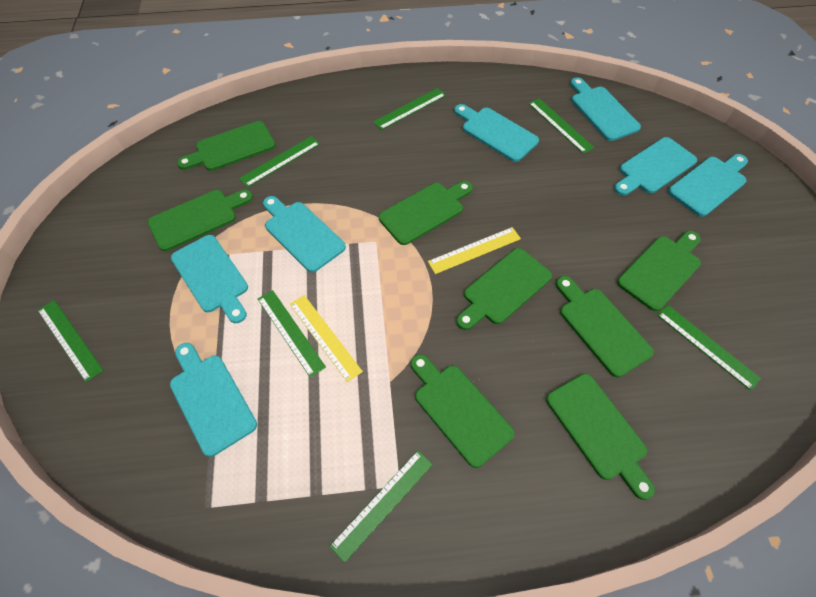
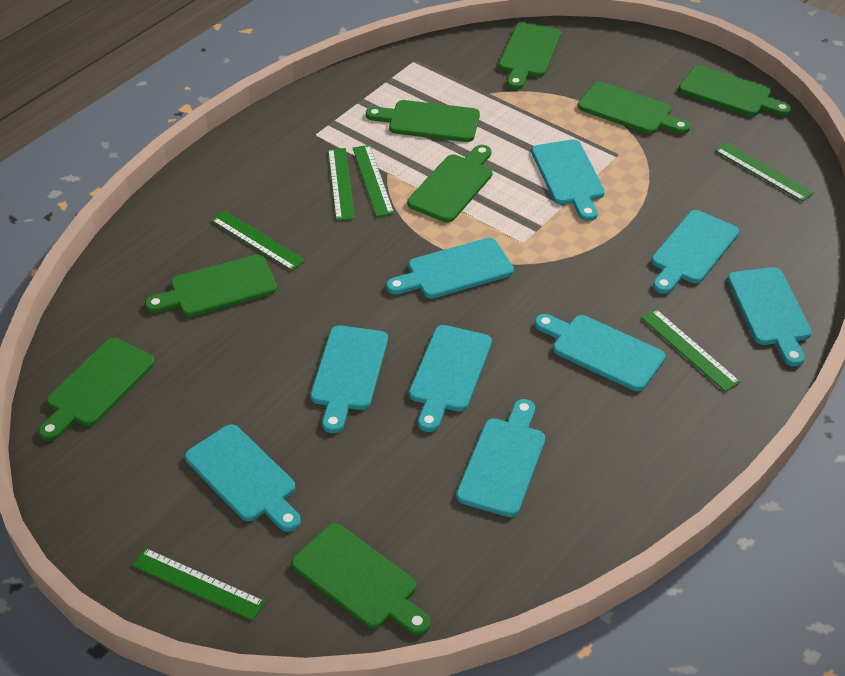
green ruler: 7 -> 6
turquoise cutting board: 7 -> 9
yellow ruler: 2 -> 0

